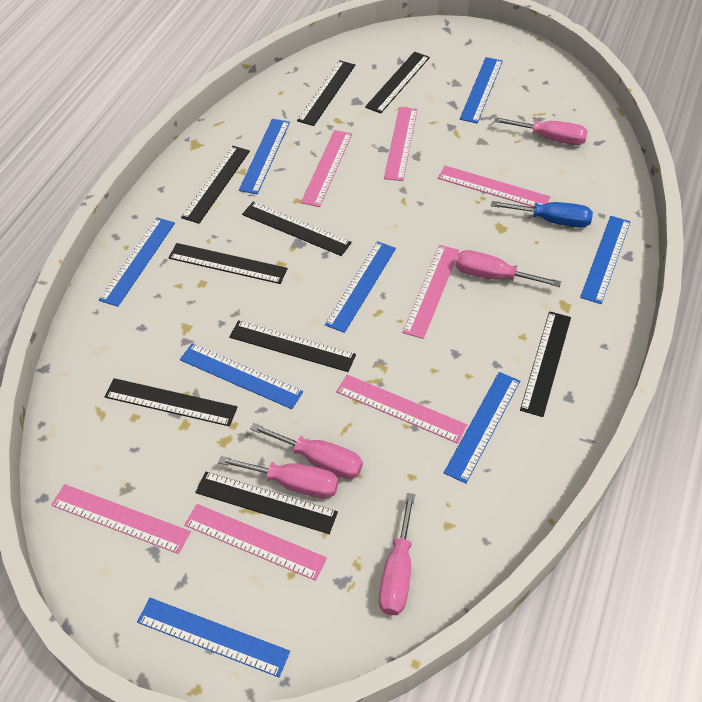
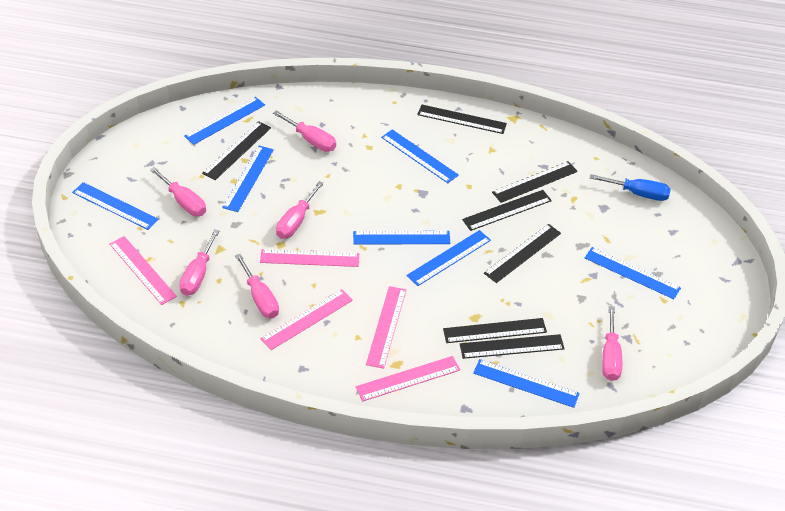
black ruler: 9 -> 7
pink ruler: 7 -> 5
pink screwdriver: 5 -> 6

